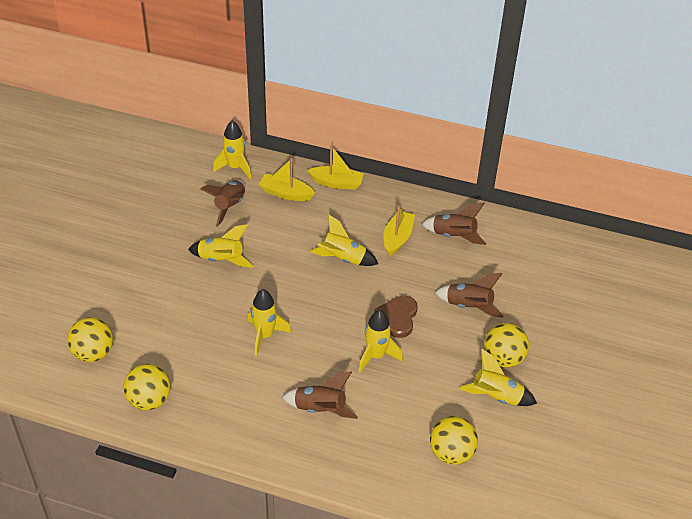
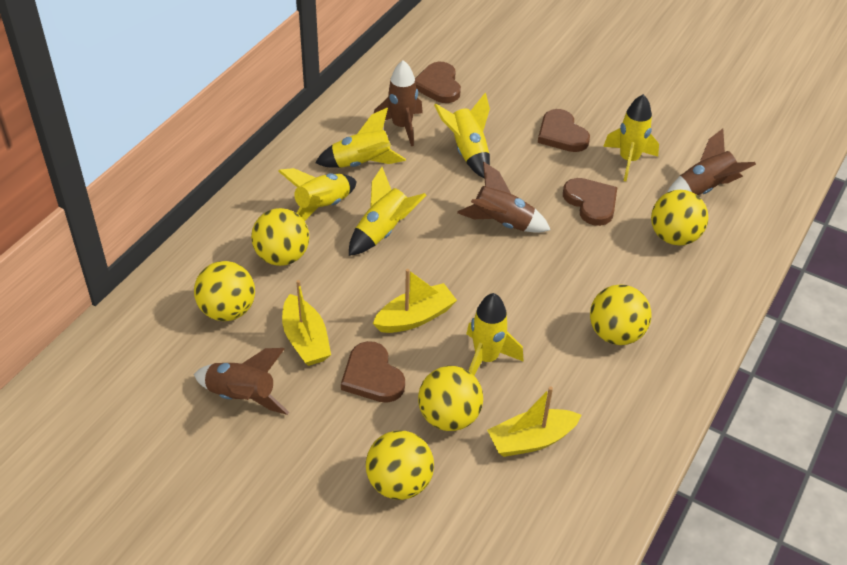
brown heart: 1 -> 4
yellow ball: 4 -> 6

